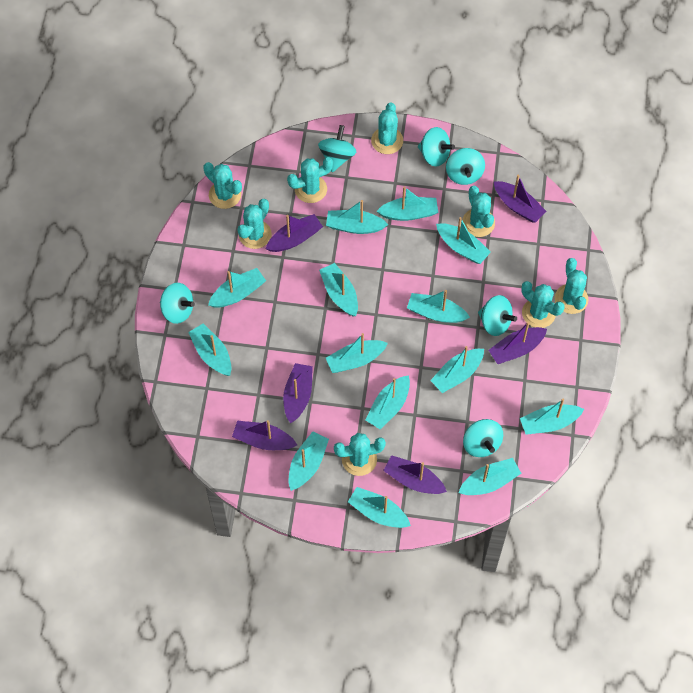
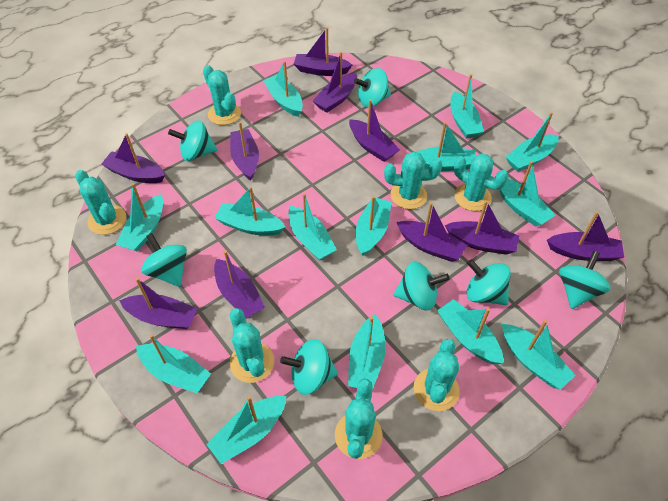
purple boat: 6 -> 10
turquoise cactus: 8 -> 7
turquoise spinning top: 6 -> 7

